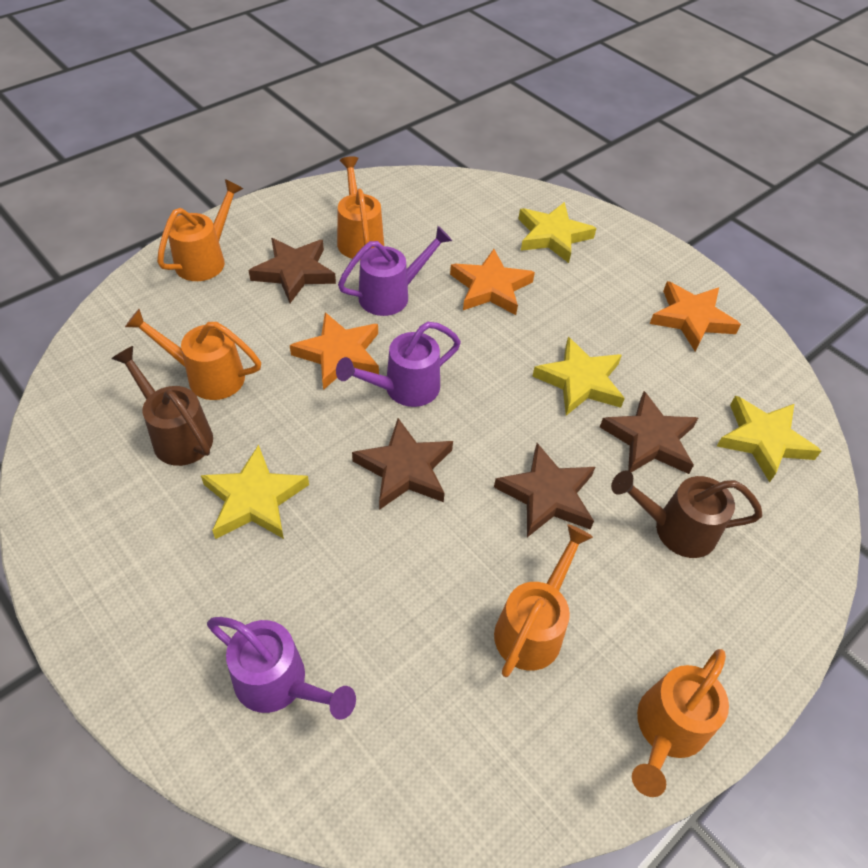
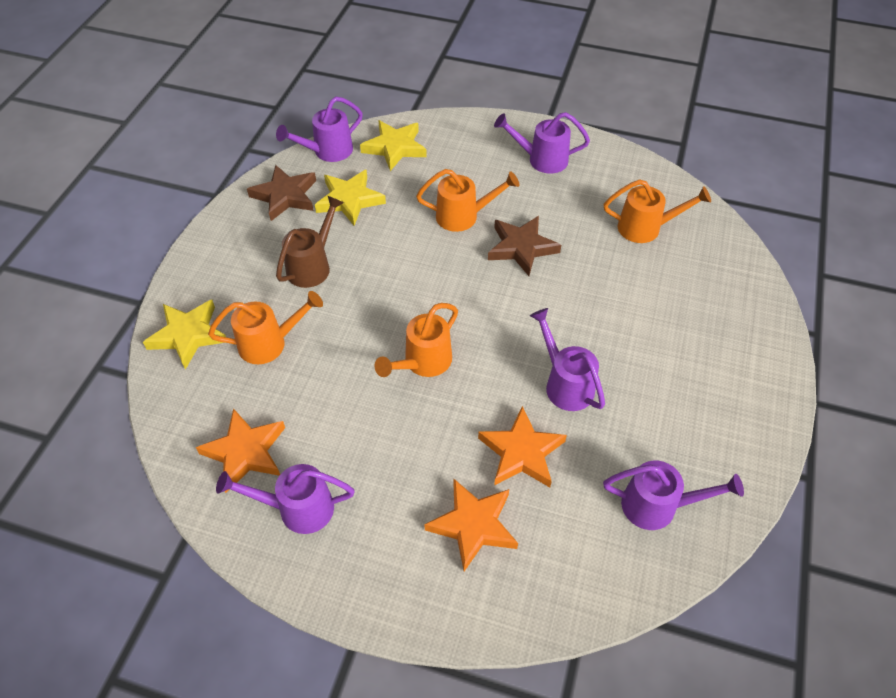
brown star: 4 -> 2
brown watering can: 2 -> 1
orange watering can: 5 -> 4
purple watering can: 3 -> 5
yellow star: 4 -> 3

